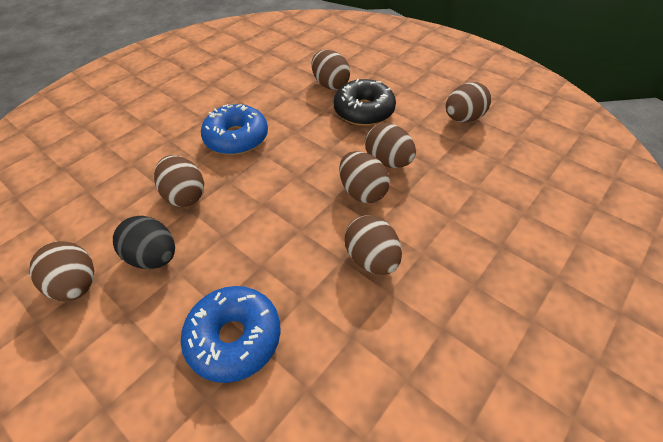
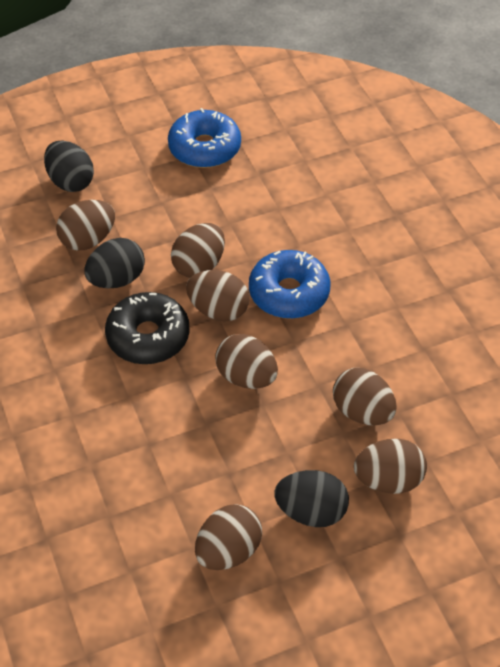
black egg: 1 -> 3

